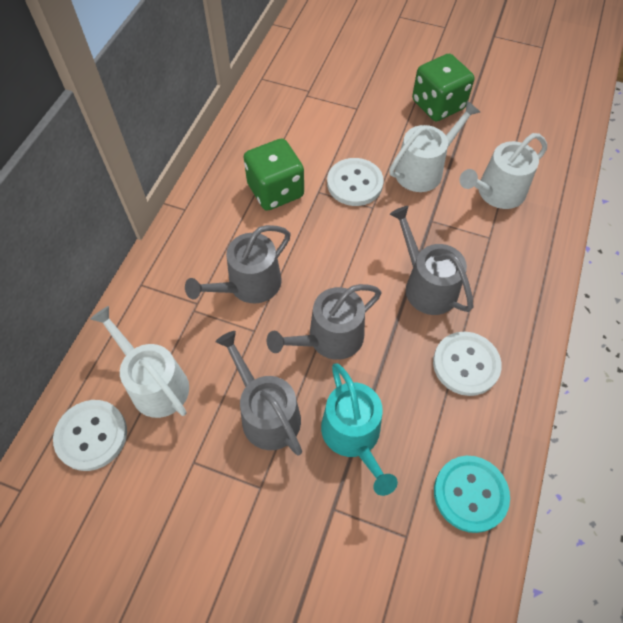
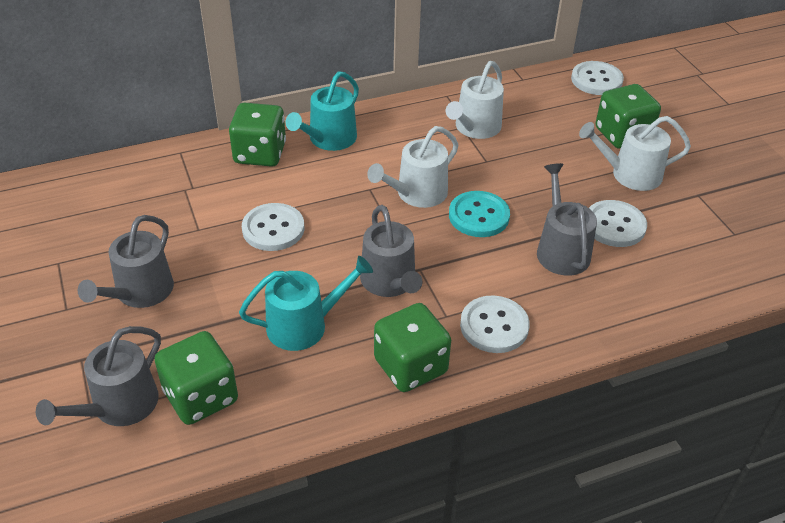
green dice: 2 -> 4
turquoise watering can: 1 -> 2
white button: 3 -> 4

